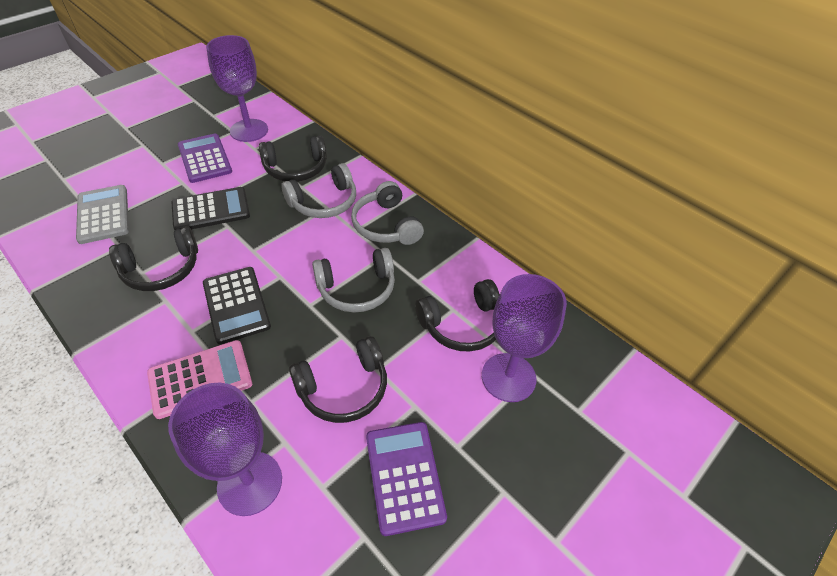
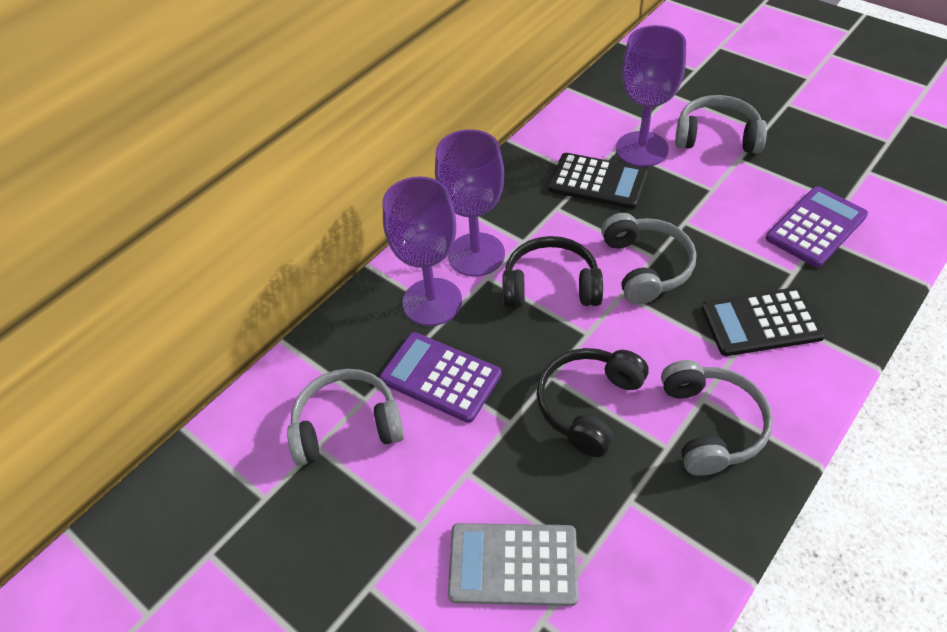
black headphones: 4 -> 2
grey headphones: 3 -> 4
pink calculator: 1 -> 0

